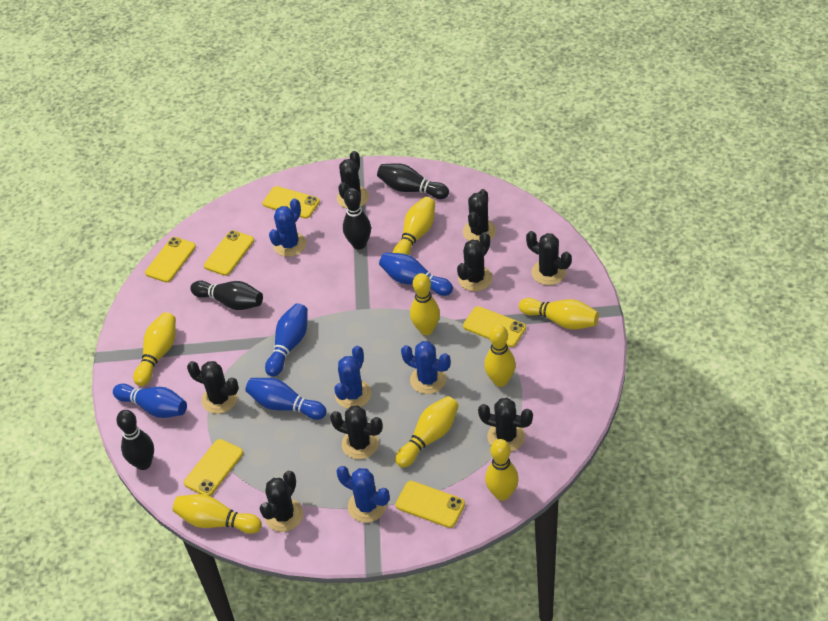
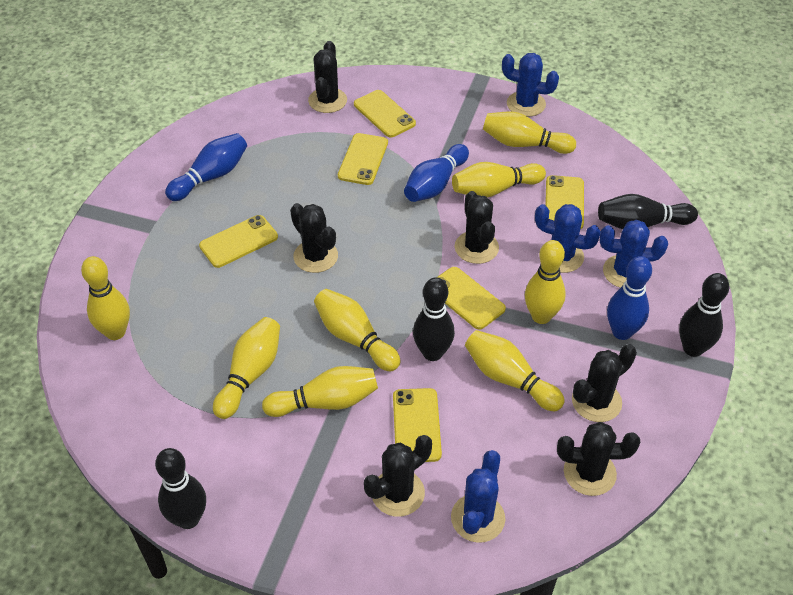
black cactus: 8 -> 6
blue bowling pin: 4 -> 3

